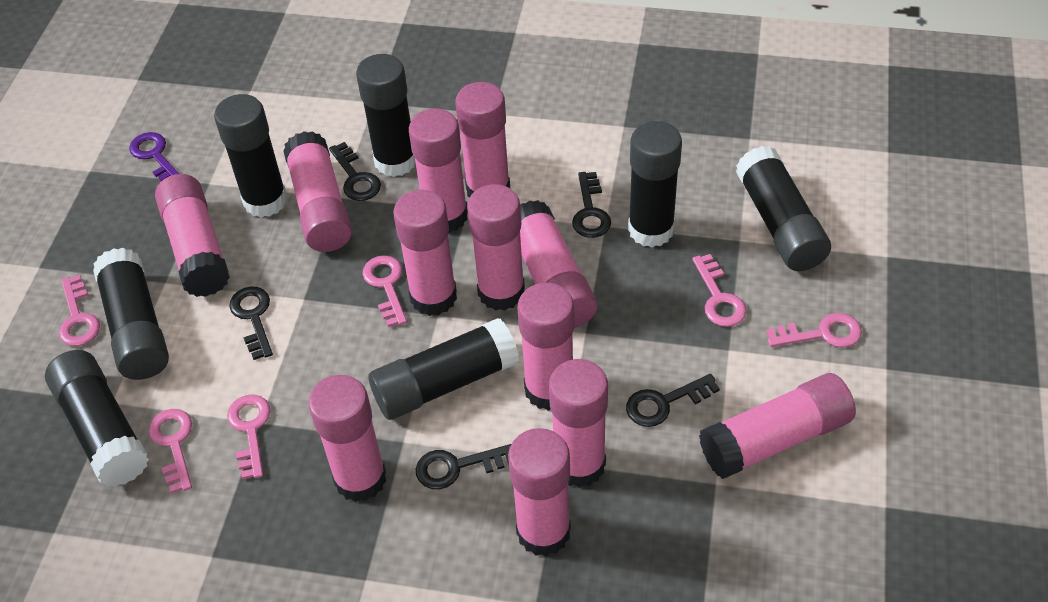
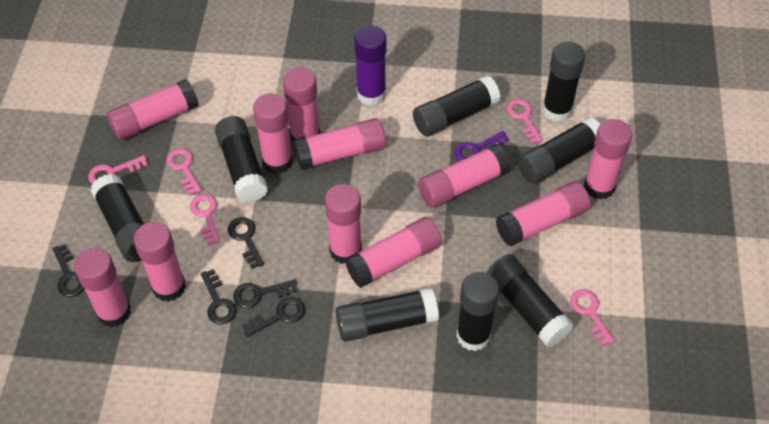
black glue stick: 7 -> 8
pink glue stick: 12 -> 11
pink key: 6 -> 5
purple glue stick: 0 -> 1

